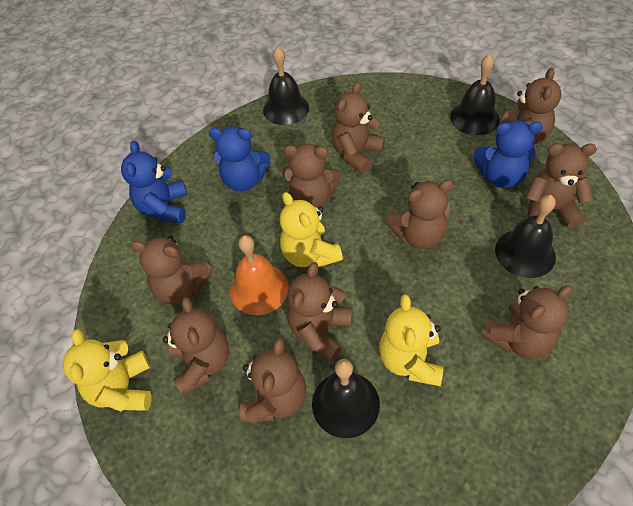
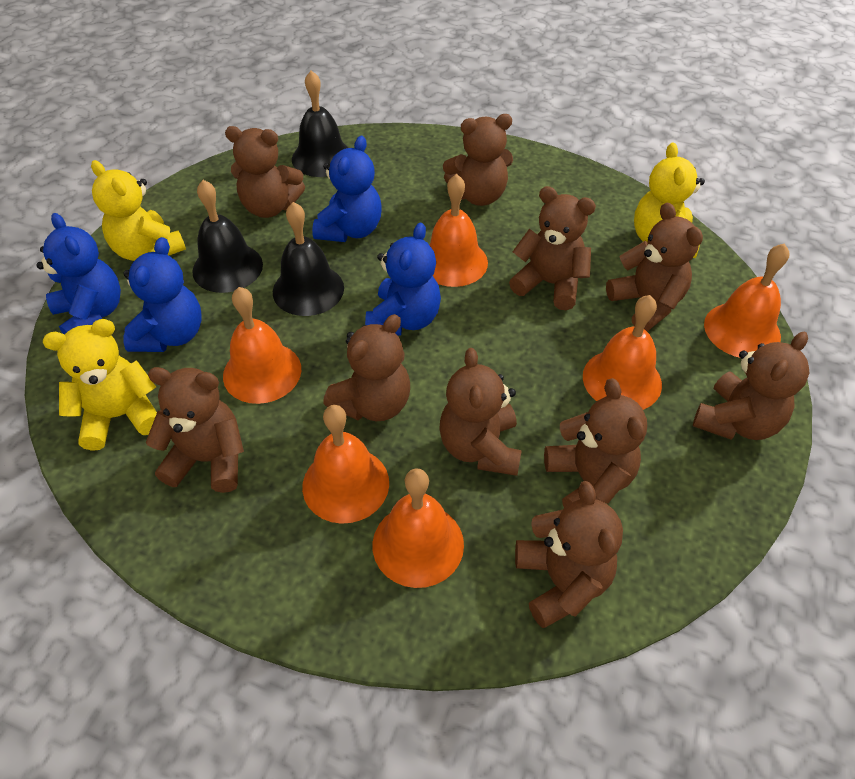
black bell: 4 -> 3
blue teddy bear: 3 -> 4
orange bell: 1 -> 6

